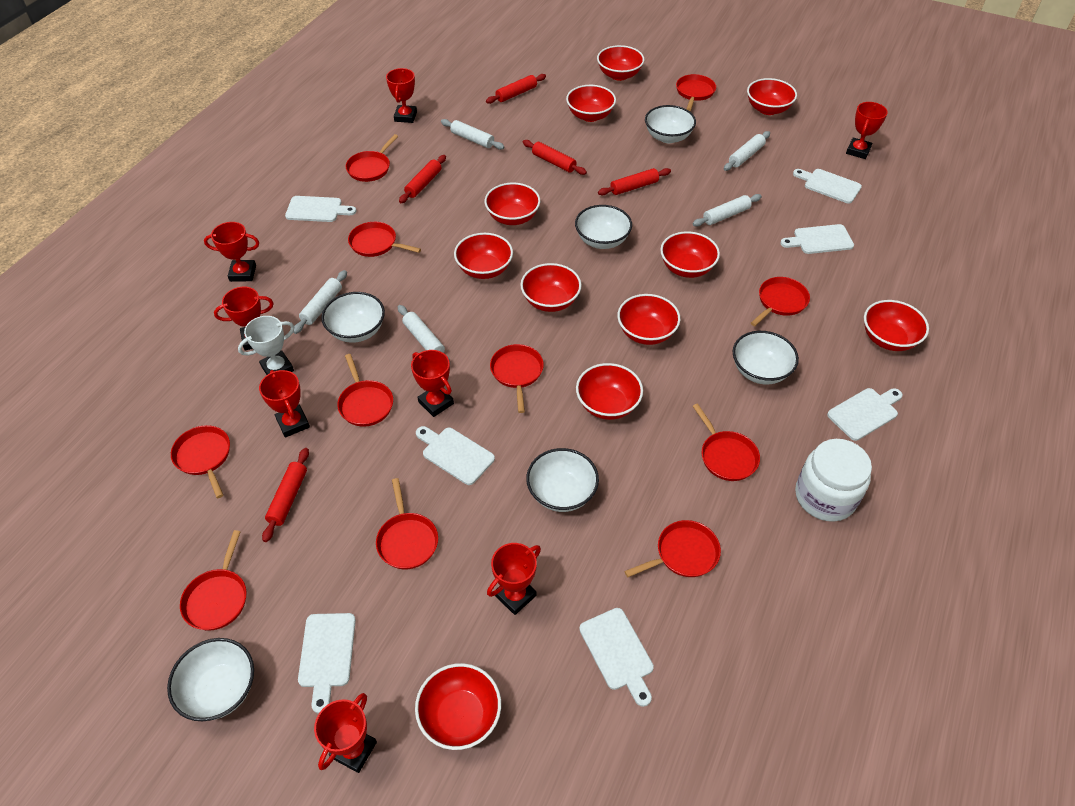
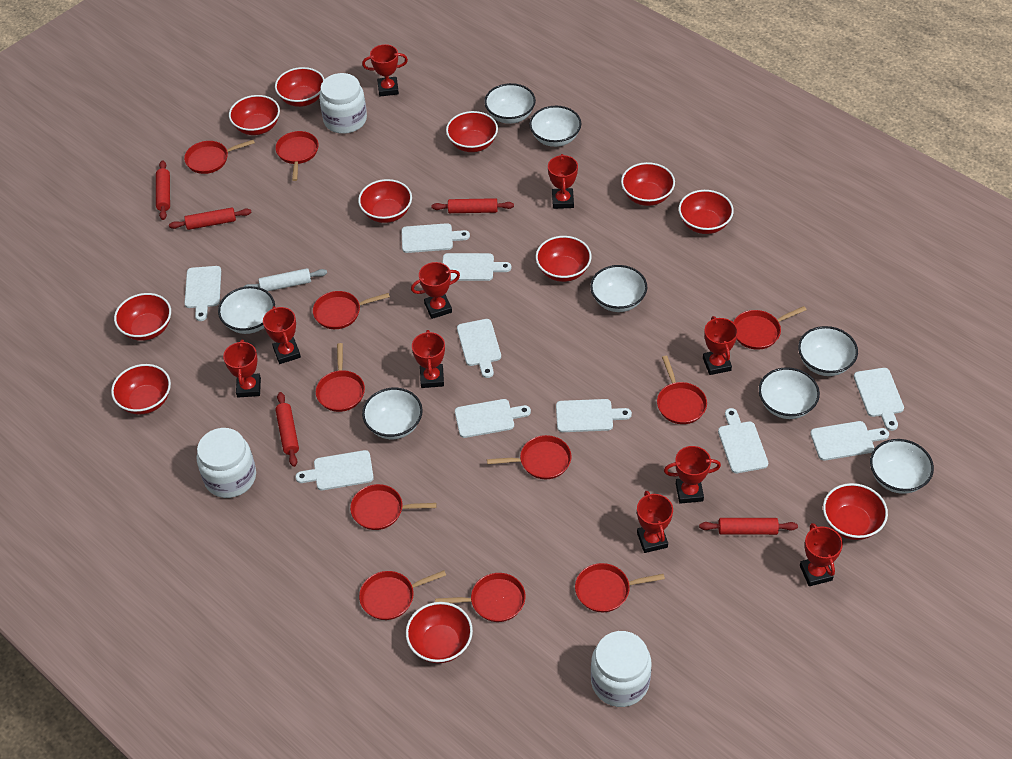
red trophy: 8 -> 10
white bowl: 6 -> 8
white cutting board: 7 -> 10
white jar: 1 -> 3
white rolling pin: 5 -> 1
white trophy: 1 -> 0

